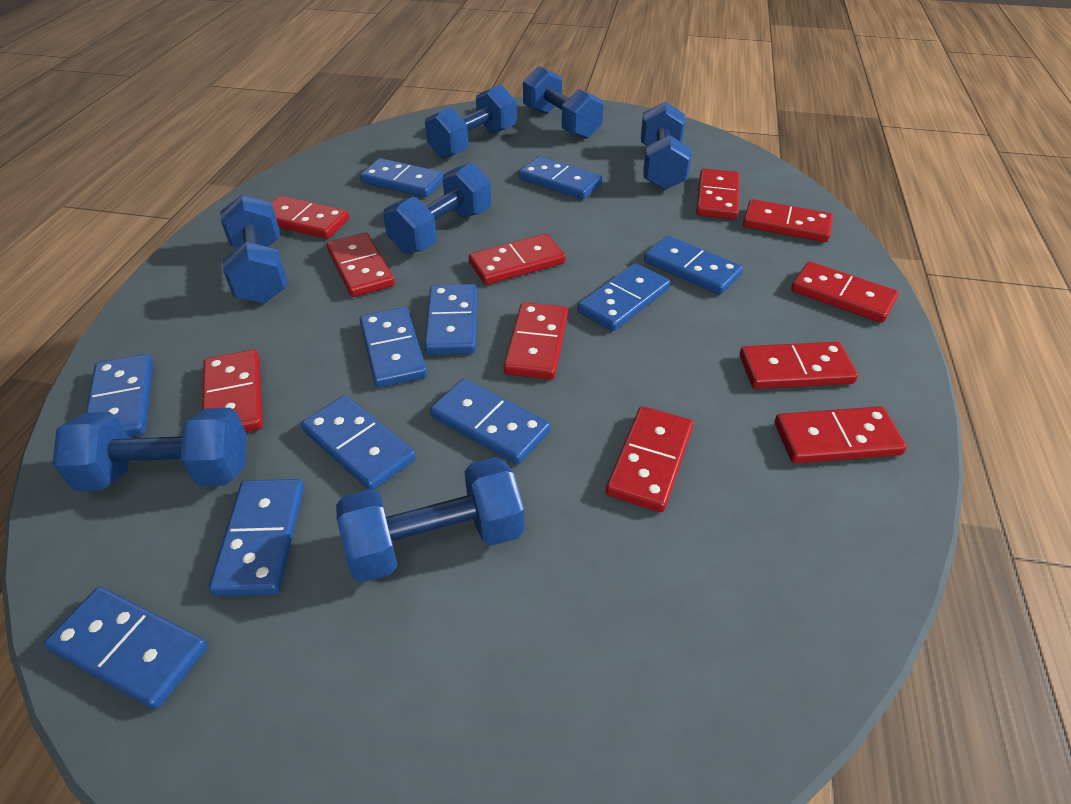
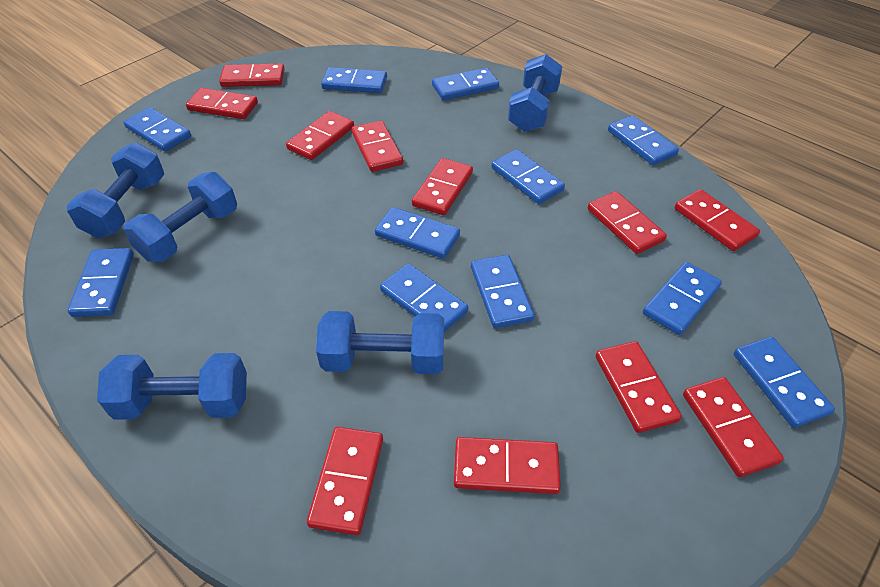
blue dumbbell: 7 -> 5

